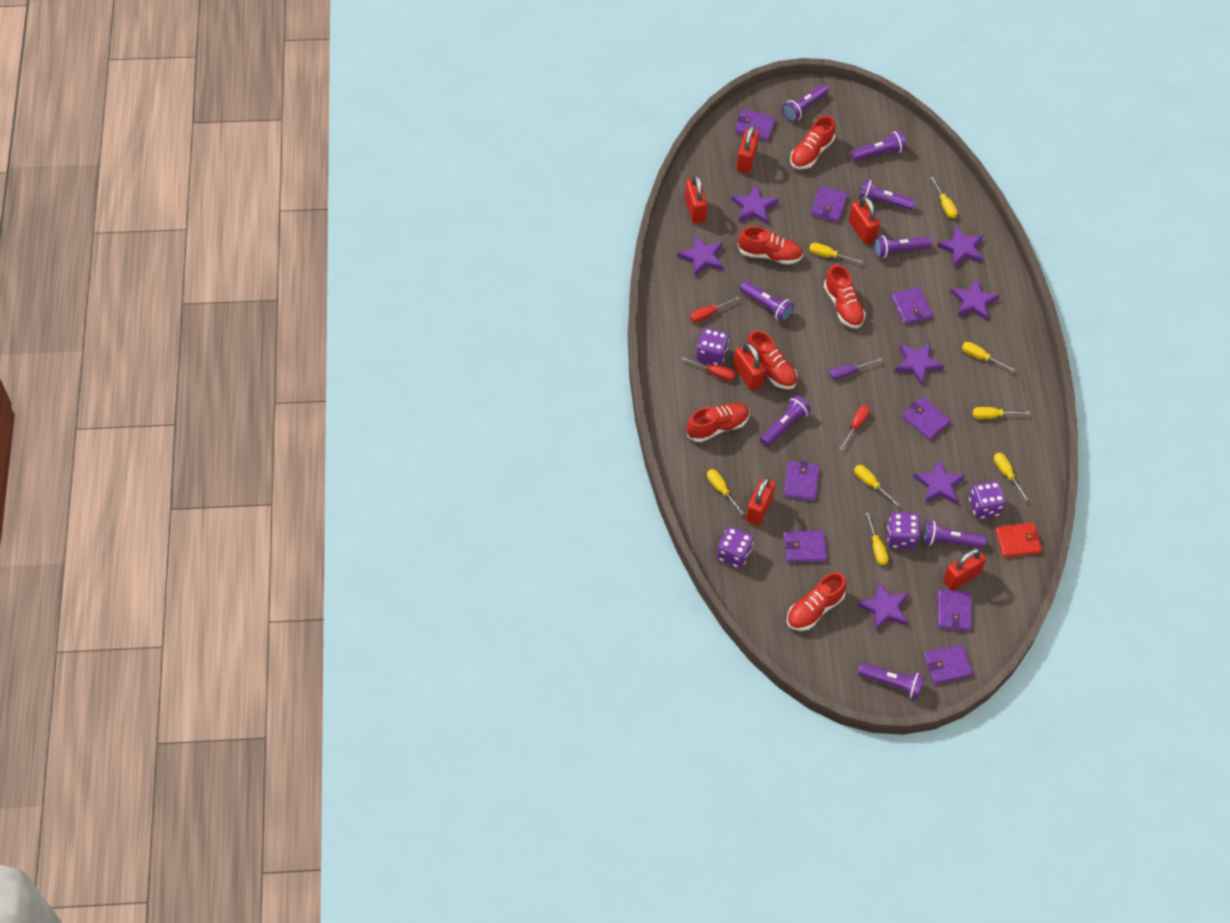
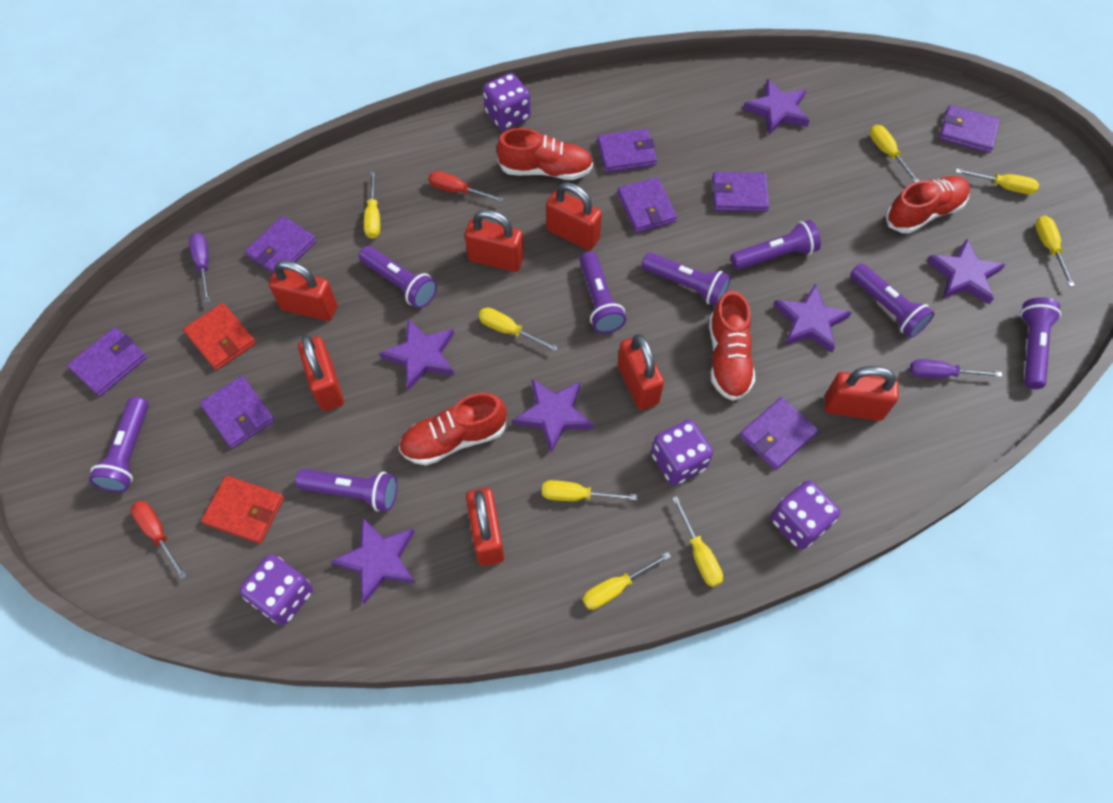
purple screwdriver: 1 -> 2
purple star: 7 -> 6
red padlock: 6 -> 7
red screwdriver: 3 -> 2
red shoe: 6 -> 4
red wallet: 1 -> 2

